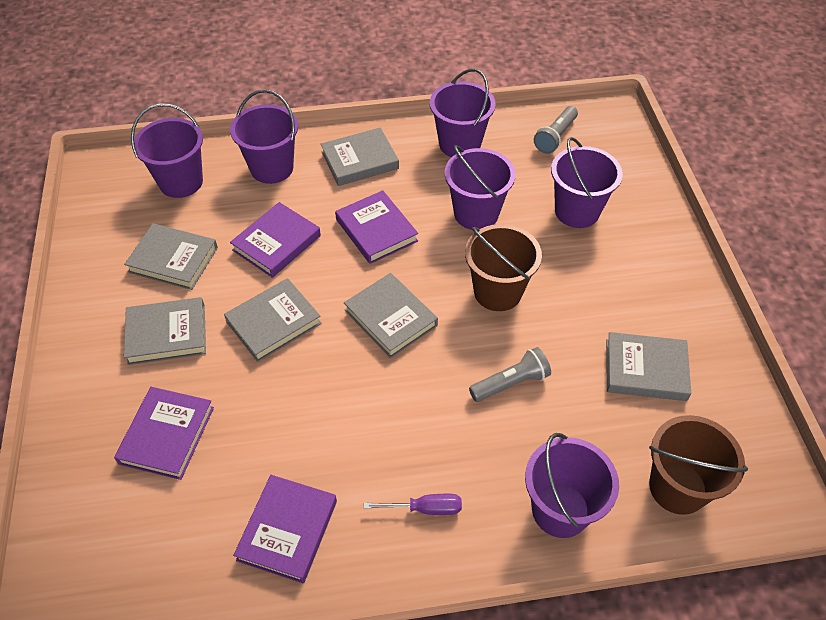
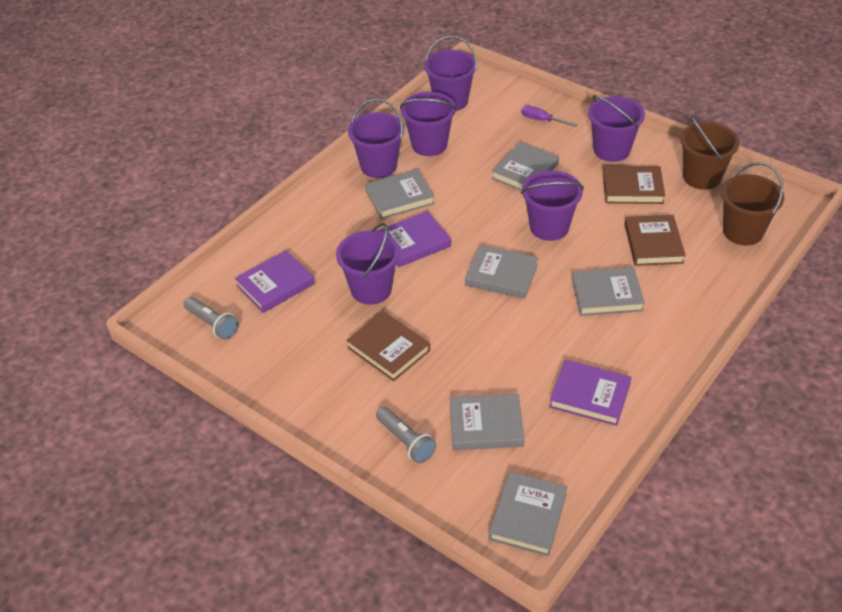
brown book: 0 -> 3
purple book: 4 -> 3

